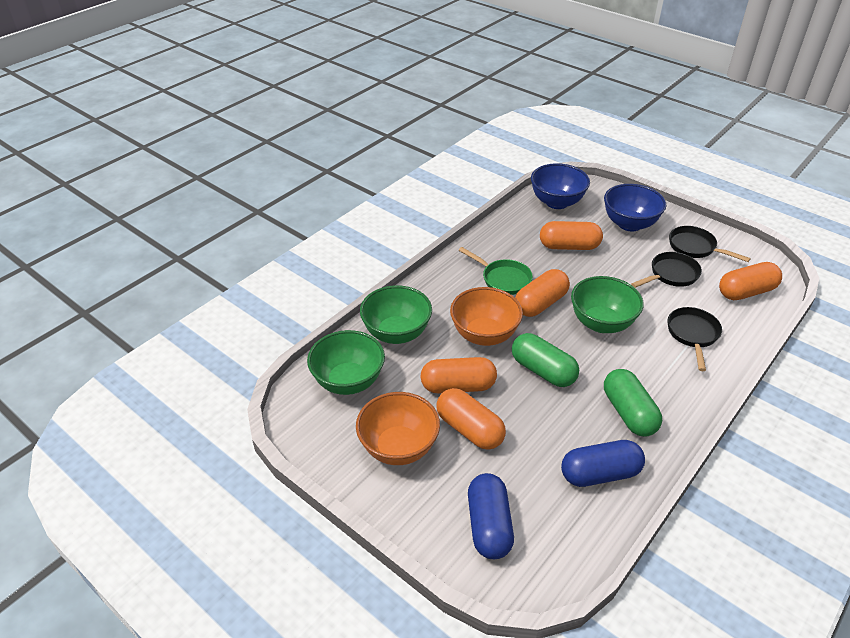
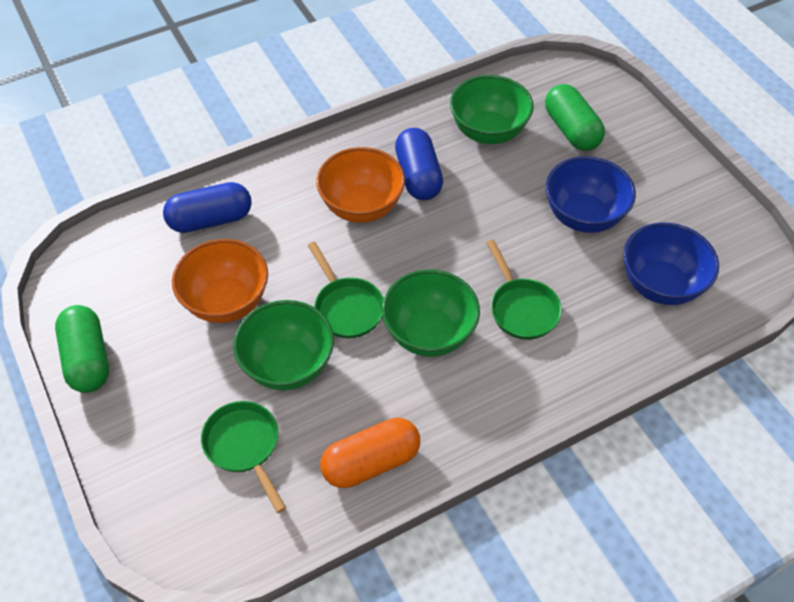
black pan: 3 -> 0
green pan: 1 -> 3
orange capsule: 5 -> 1

